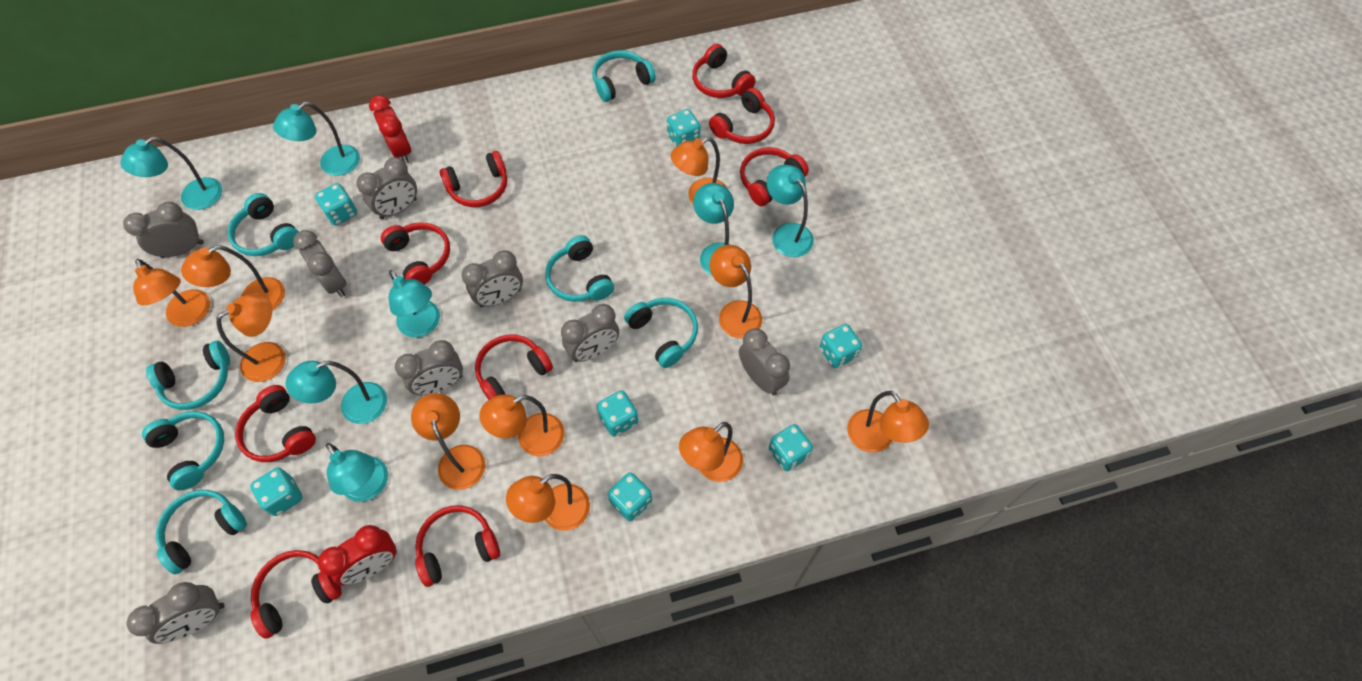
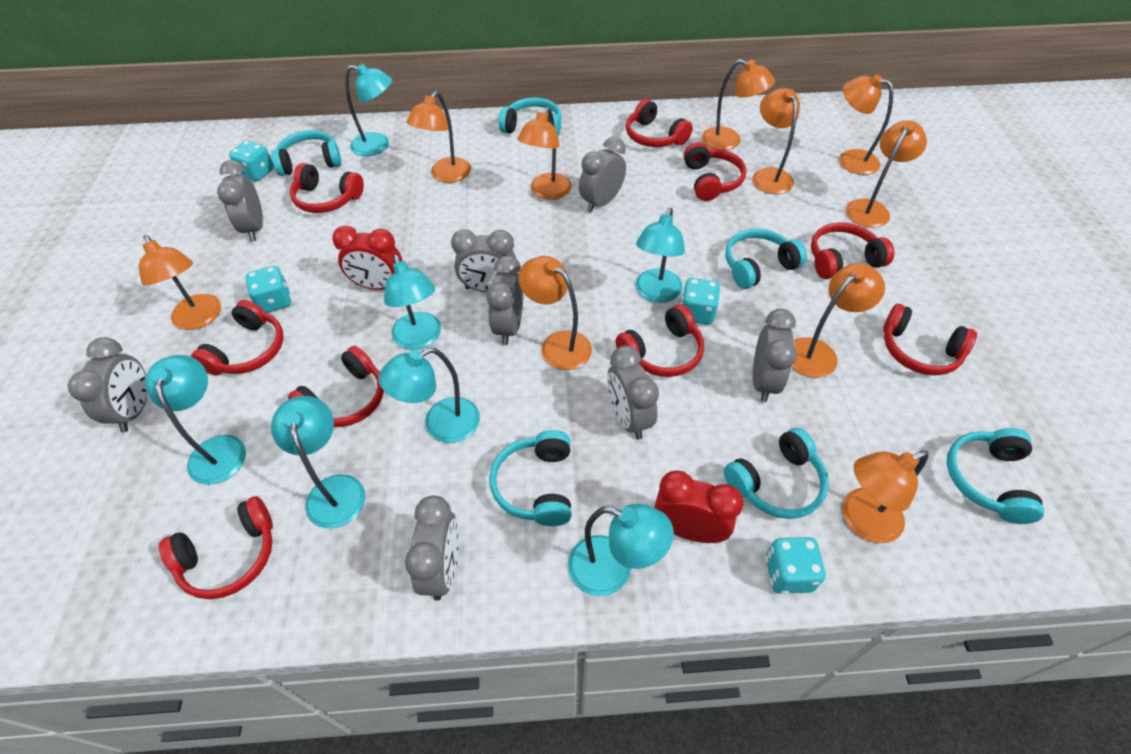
turquoise dice: 7 -> 4
turquoise headphones: 7 -> 6

